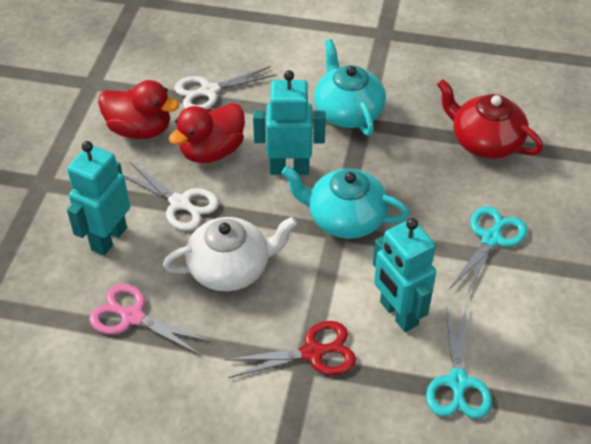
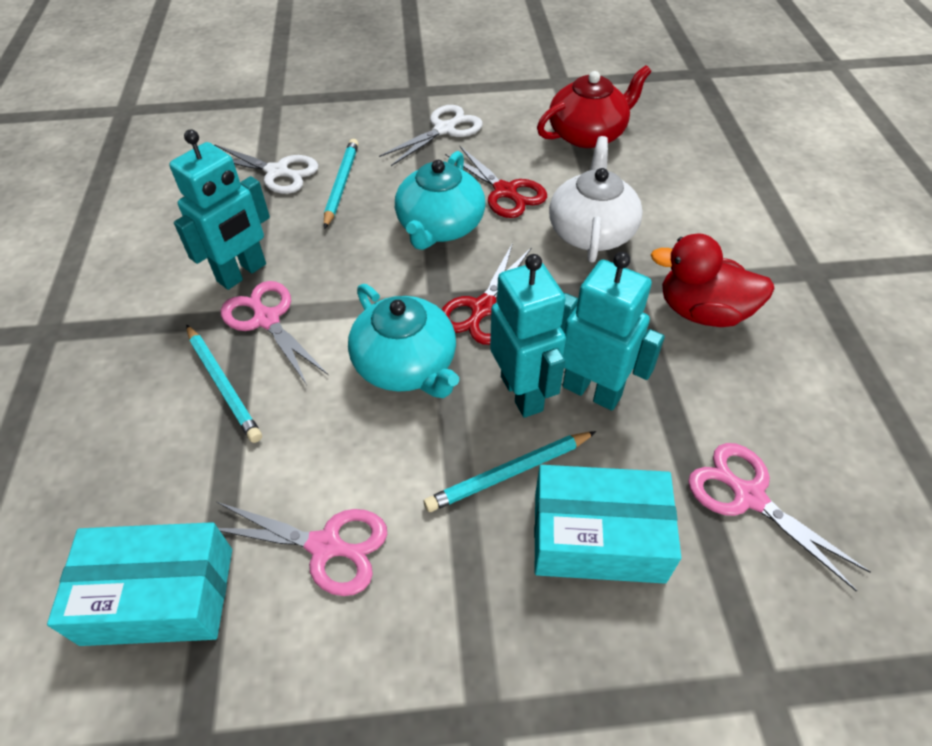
pink scissors: 1 -> 3
red duck: 2 -> 1
red scissors: 1 -> 2
turquoise box: 0 -> 2
turquoise pencil: 0 -> 3
turquoise scissors: 2 -> 0

